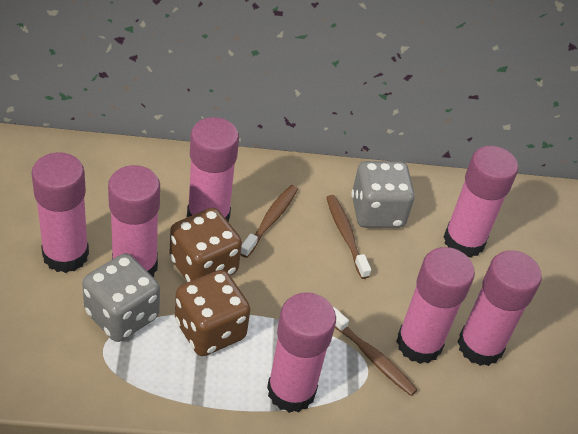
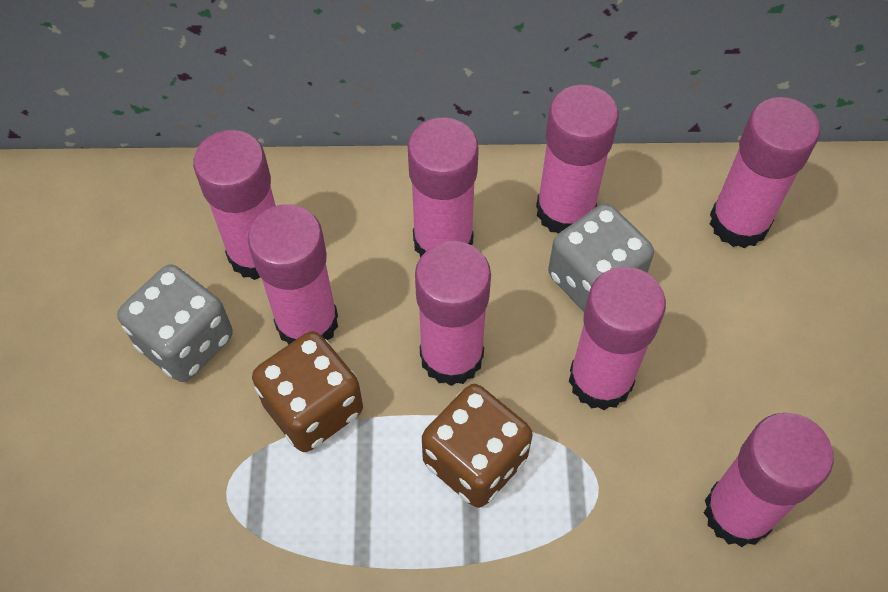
brown toothbrush: 3 -> 0
pink glue stick: 7 -> 8

